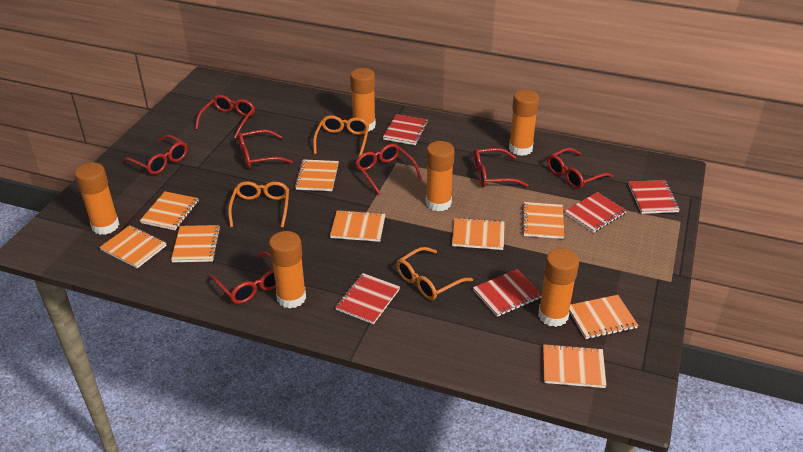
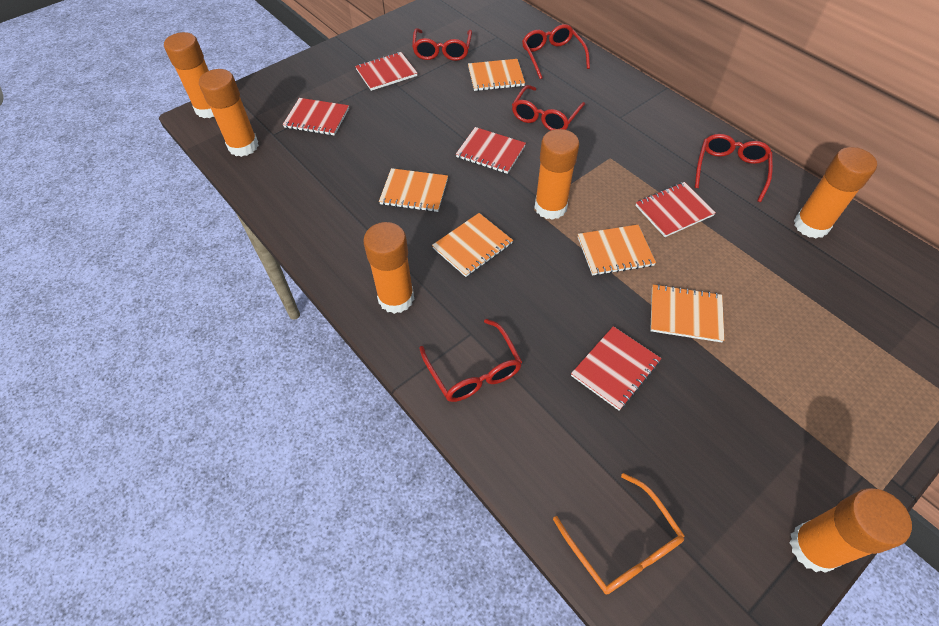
orange glasses: 3 -> 1
orange notebook: 9 -> 5
red glasses: 7 -> 5

